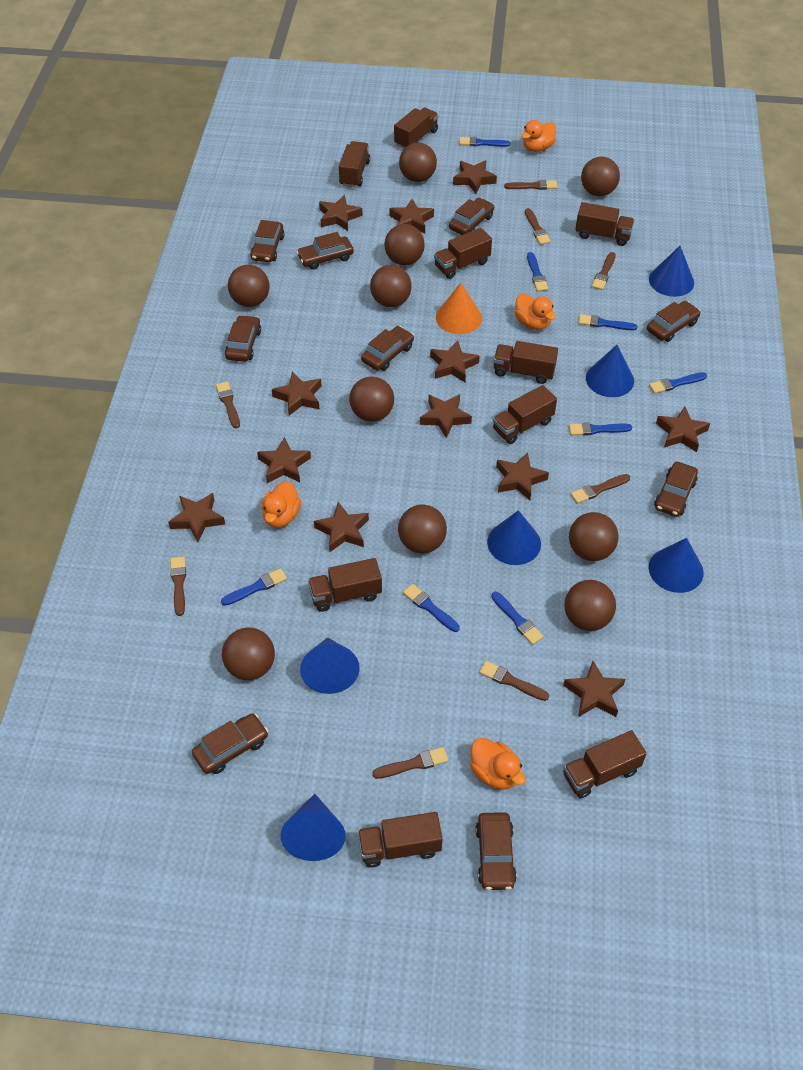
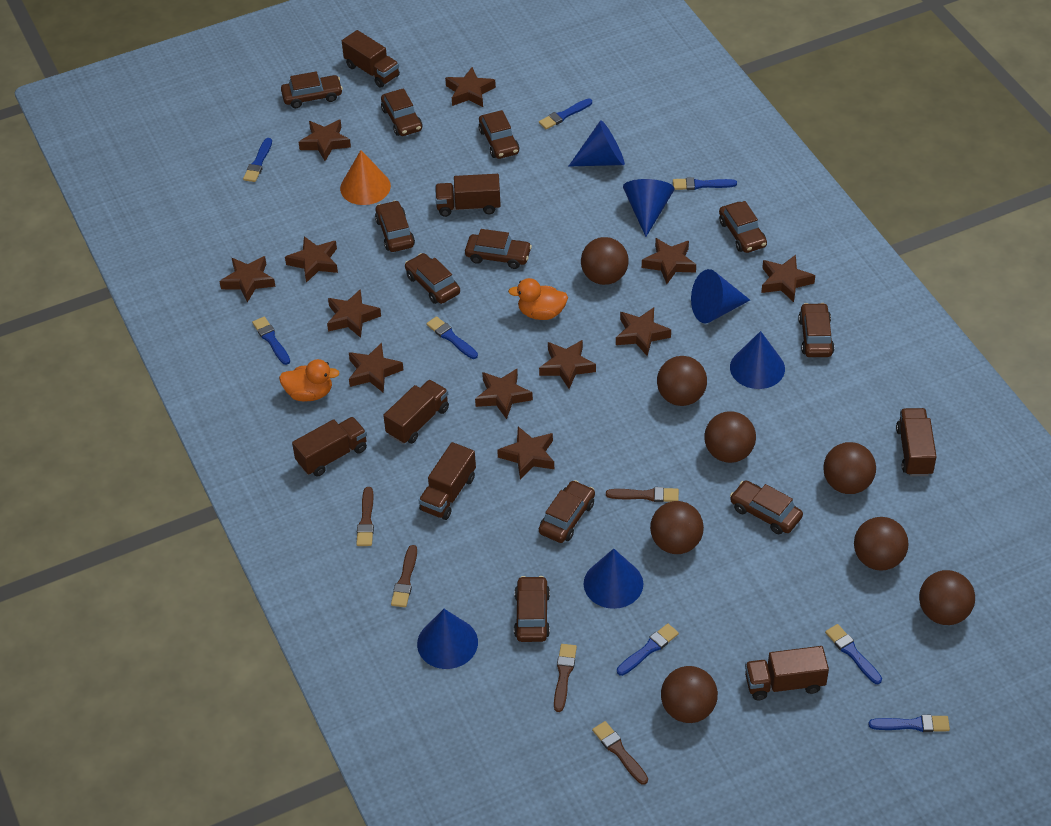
brown ball: 10 -> 8
brown brush: 8 -> 5
brown car: 9 -> 11
brown truck: 9 -> 7
orange duck: 4 -> 2

